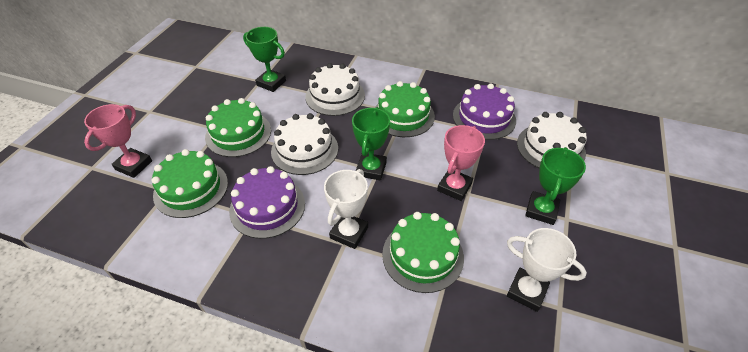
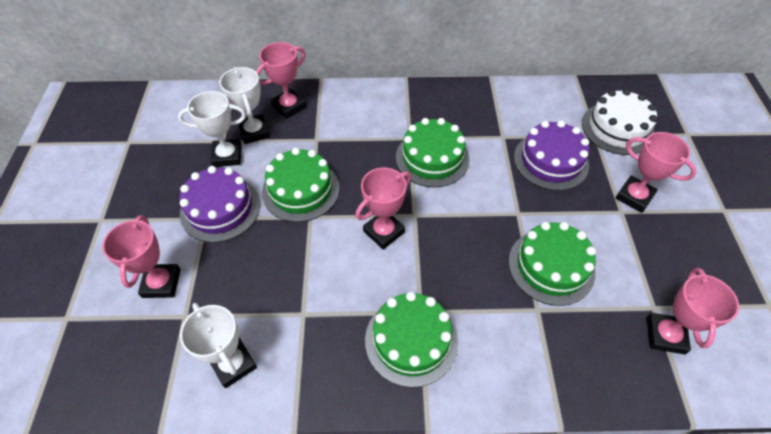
green trophy: 3 -> 0
pink trophy: 2 -> 5
white cake: 3 -> 1
white trophy: 2 -> 3

